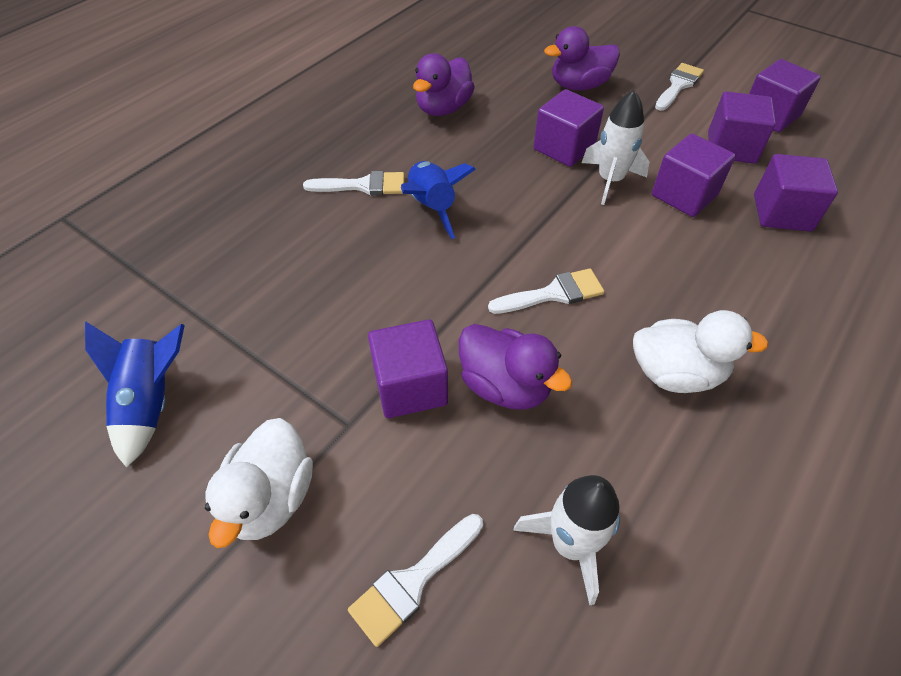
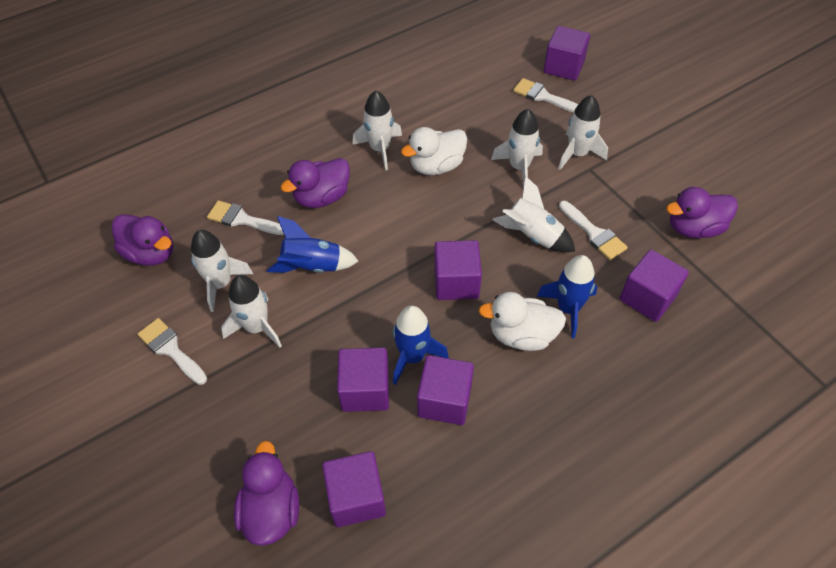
blue rocket: 2 -> 3
purple duck: 3 -> 4
white rocket: 2 -> 6

